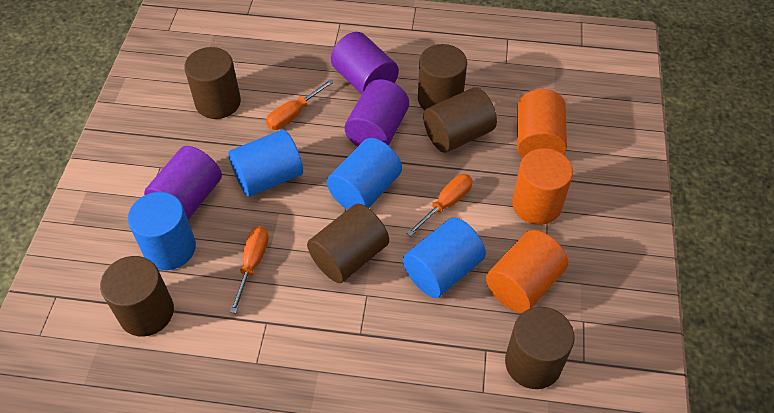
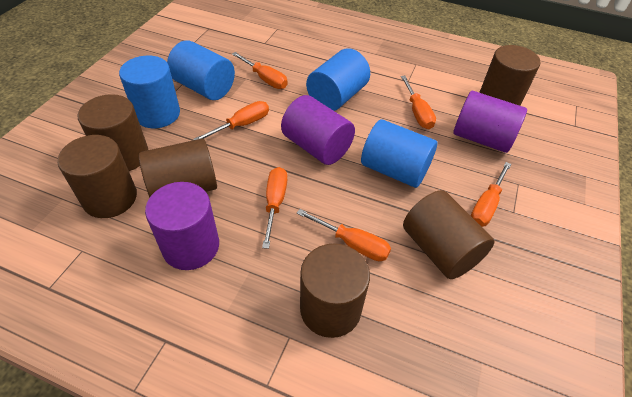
orange cylinder: 3 -> 0
orange screwdriver: 3 -> 6

